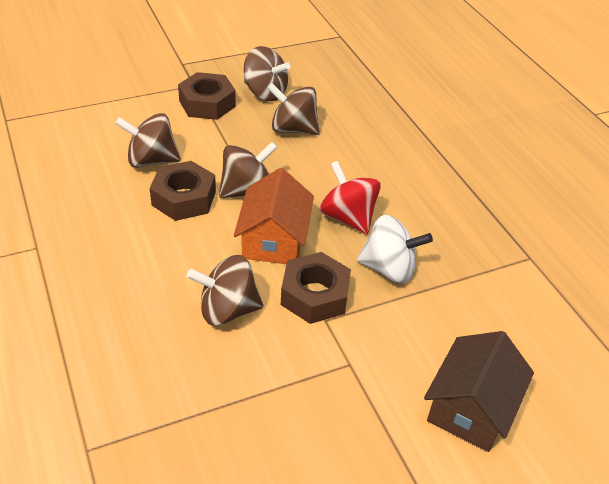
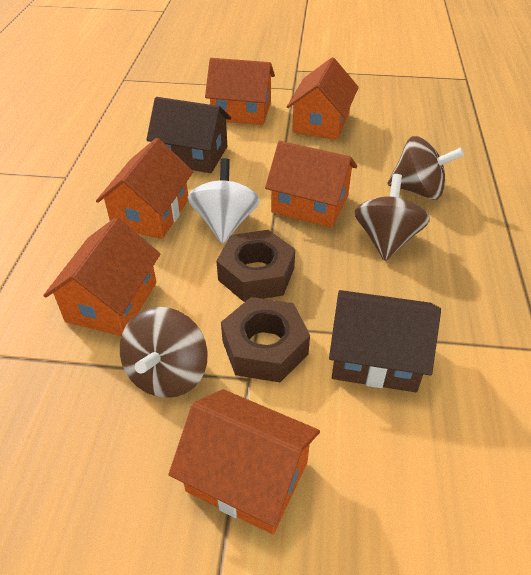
brown house: 1 -> 2
brown nut: 3 -> 2
brown spinning top: 5 -> 3
orange house: 1 -> 6
red spinning top: 1 -> 0

